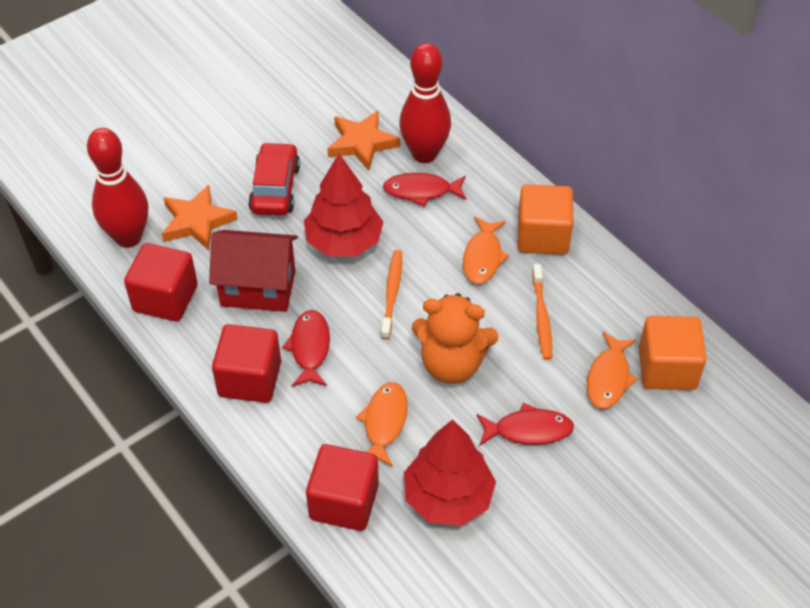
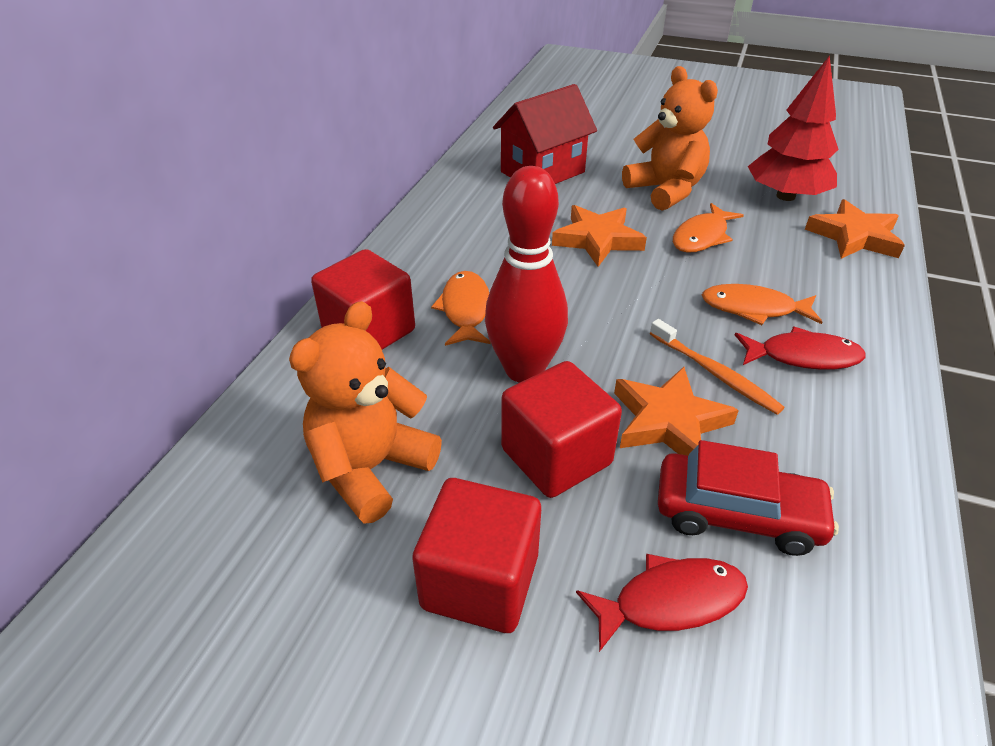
orange cube: 2 -> 0
orange star: 2 -> 3
orange teddy bear: 1 -> 2
orange toothbrush: 2 -> 1
red bowling pin: 2 -> 1
red fish: 3 -> 2
red tree: 2 -> 1

